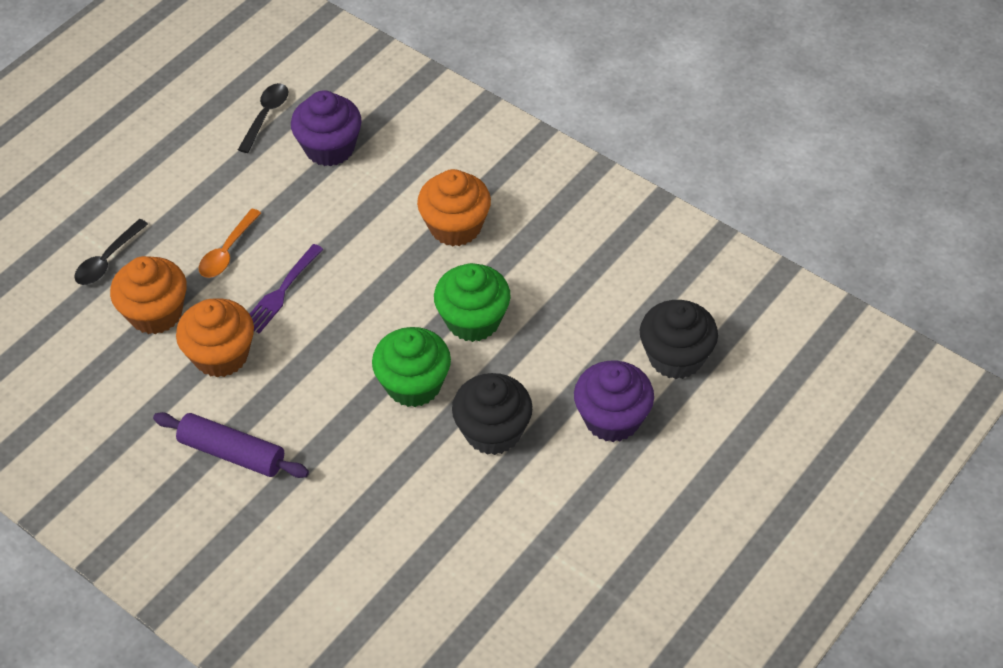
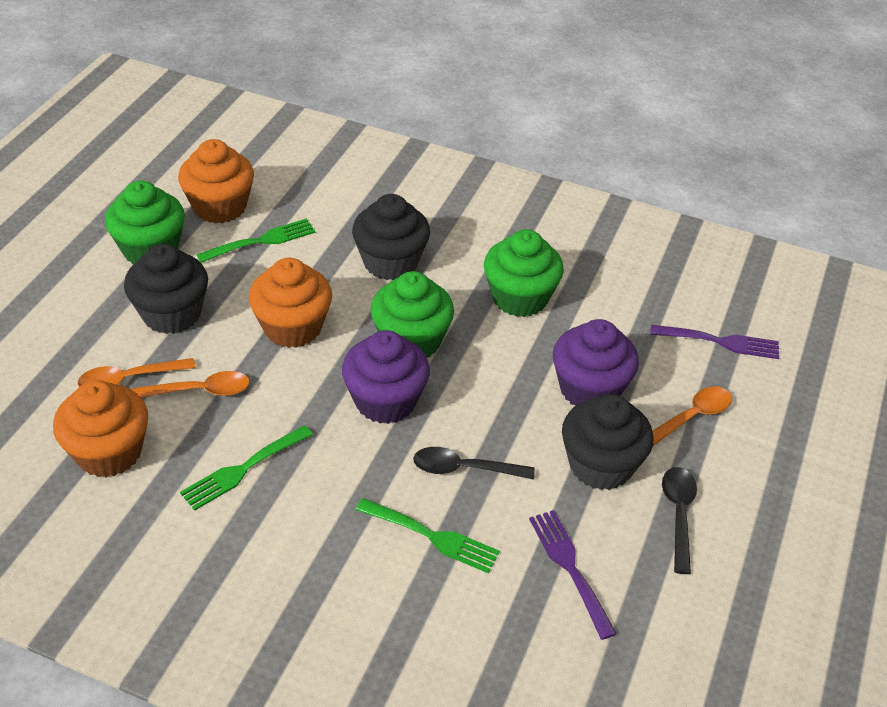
black cupcake: 2 -> 3
green cupcake: 2 -> 3
green fork: 0 -> 3
orange spoon: 1 -> 3
purple fork: 1 -> 2
purple rolling pin: 1 -> 0

